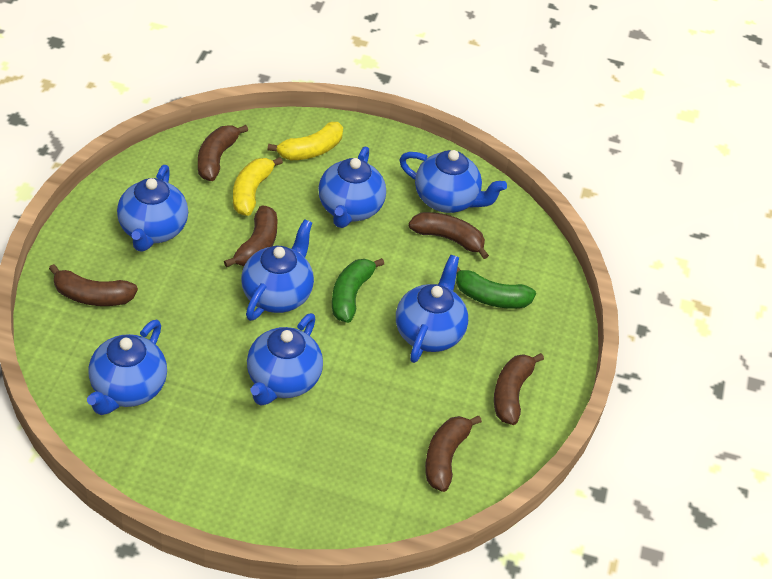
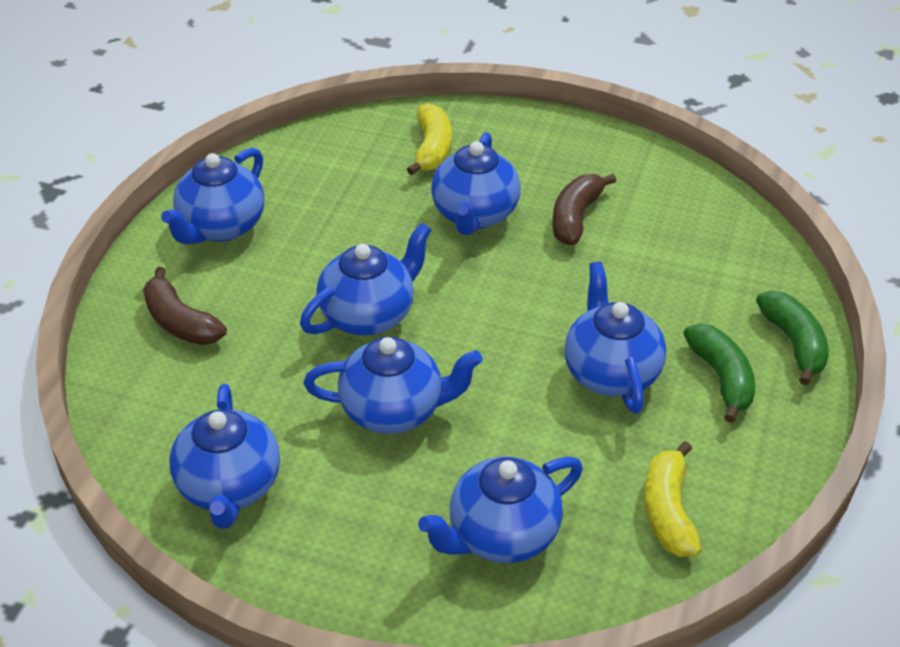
brown banana: 6 -> 2

